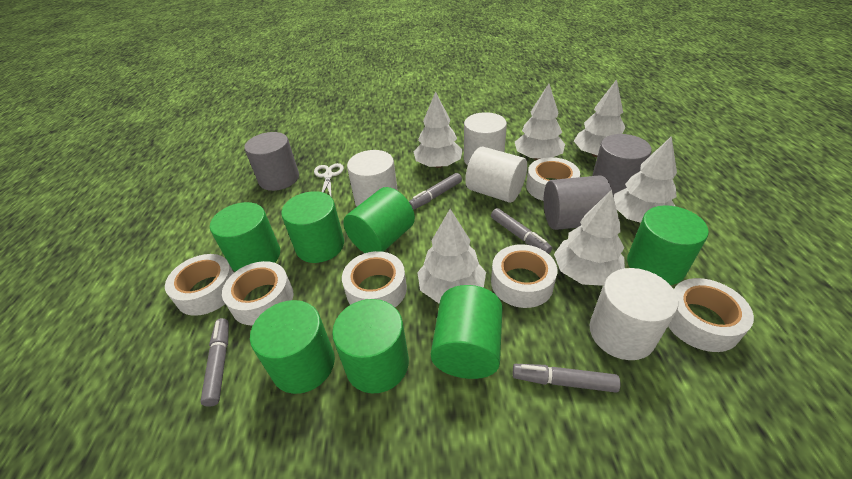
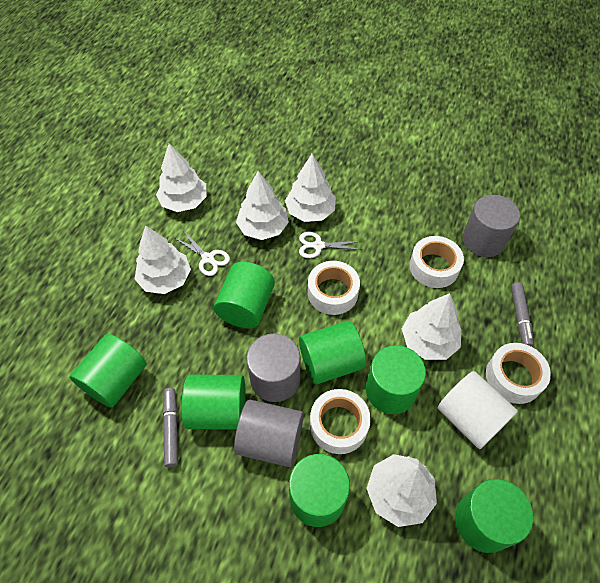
grey marker: 4 -> 2
white cylinder: 4 -> 1
white scissors: 1 -> 2
white tape: 6 -> 4

